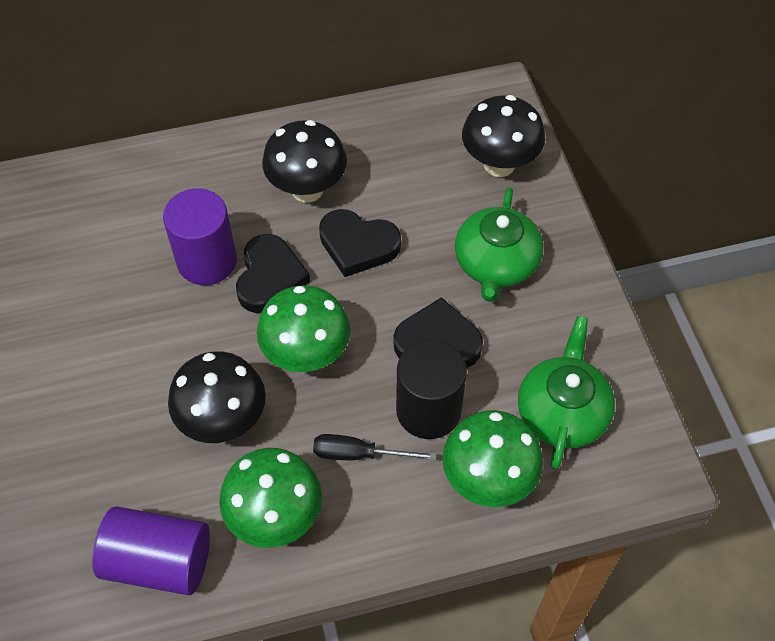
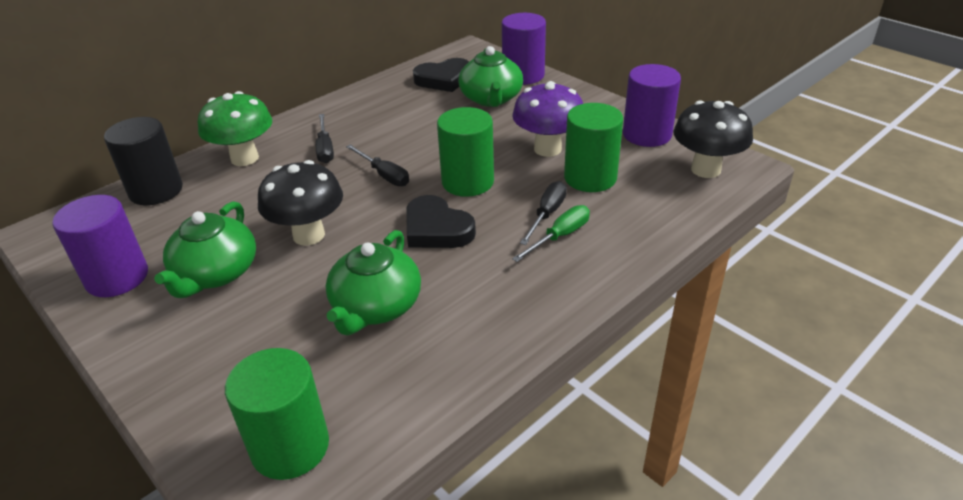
black heart: 3 -> 2
black mushroom: 3 -> 2
black screwdriver: 1 -> 3
green cylinder: 0 -> 3
green mushroom: 3 -> 1
green screwdriver: 0 -> 1
green teapot: 2 -> 3
purple cylinder: 2 -> 3
purple mushroom: 0 -> 1

